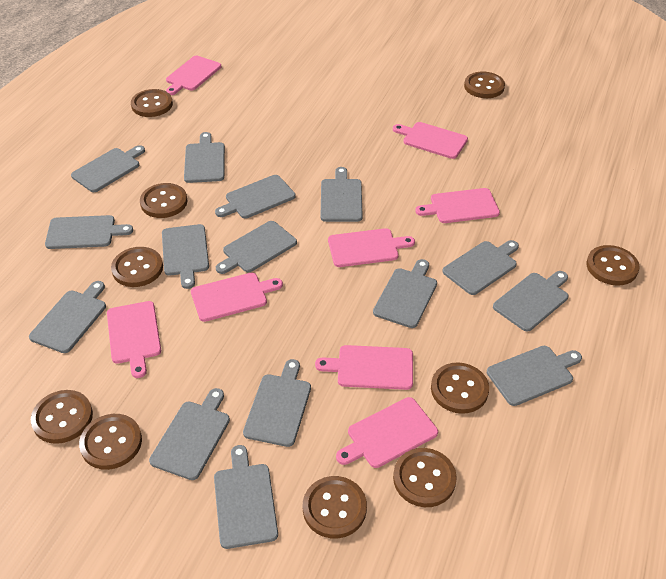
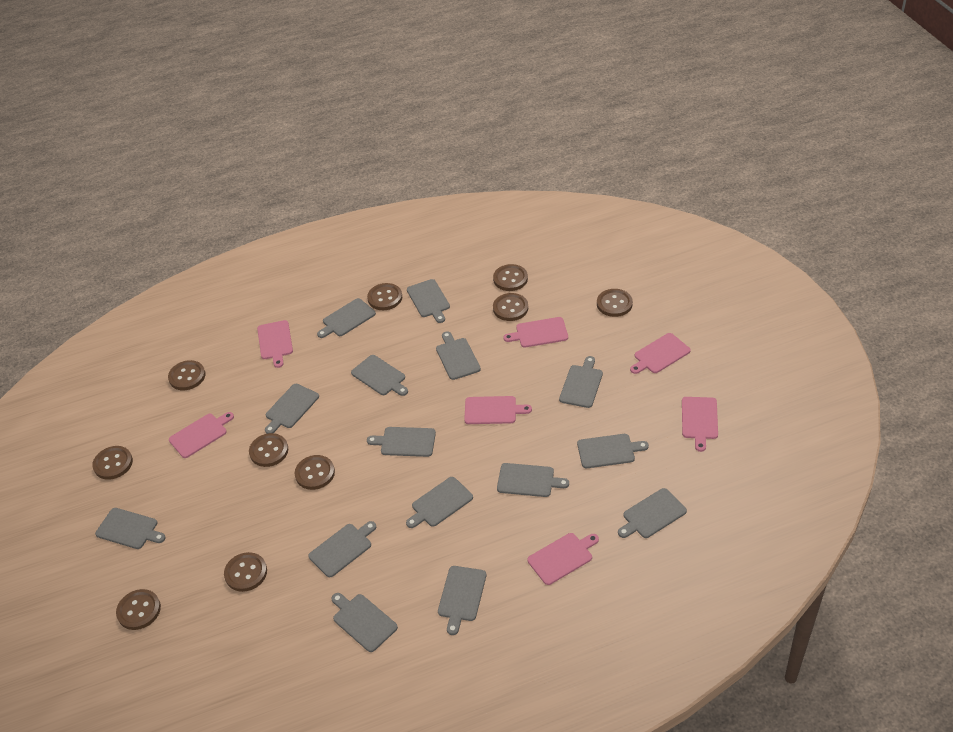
pink cutting board: 8 -> 7

